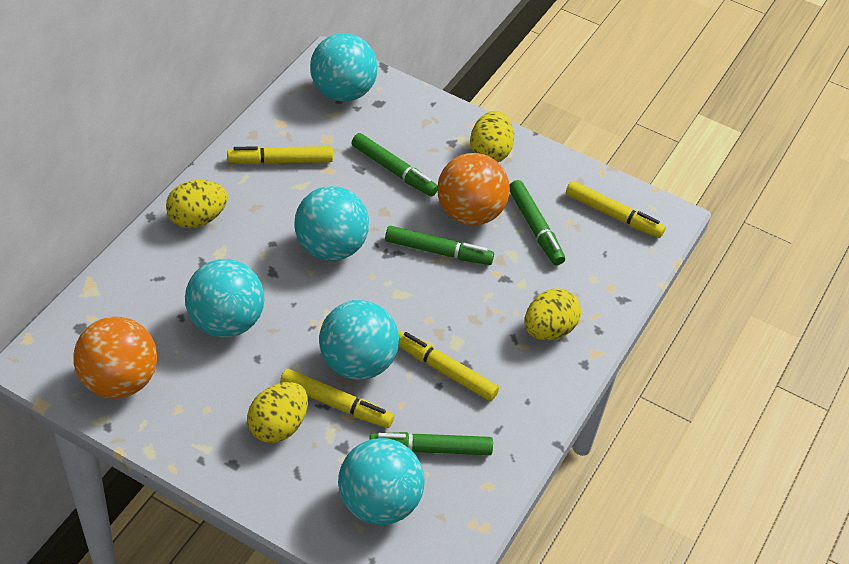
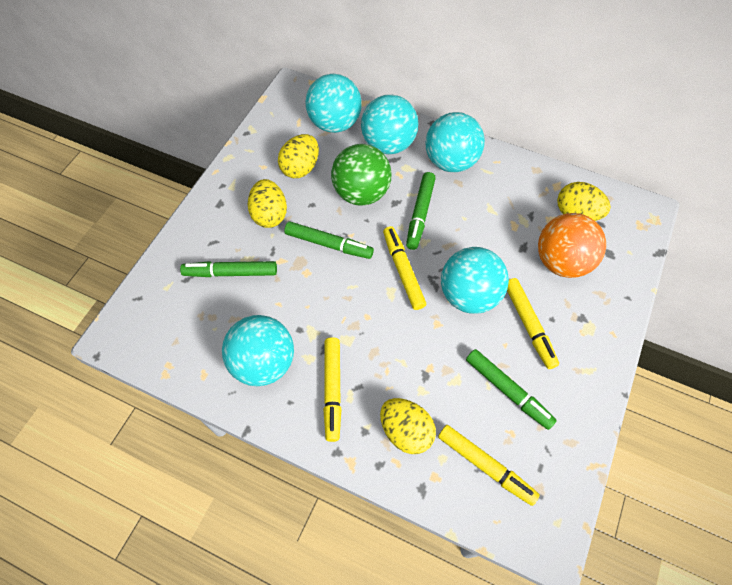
green ball: 0 -> 1
orange ball: 2 -> 1

